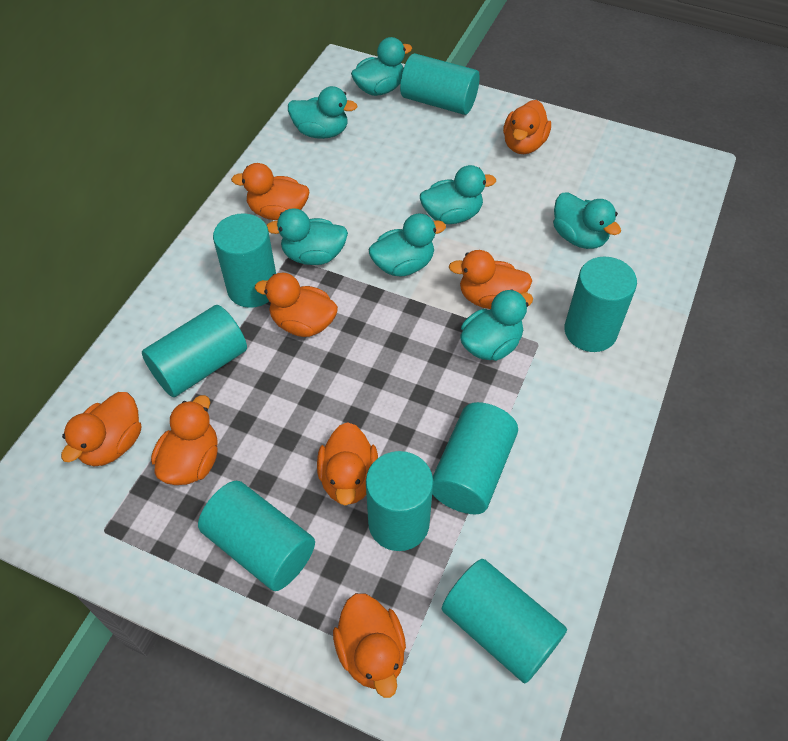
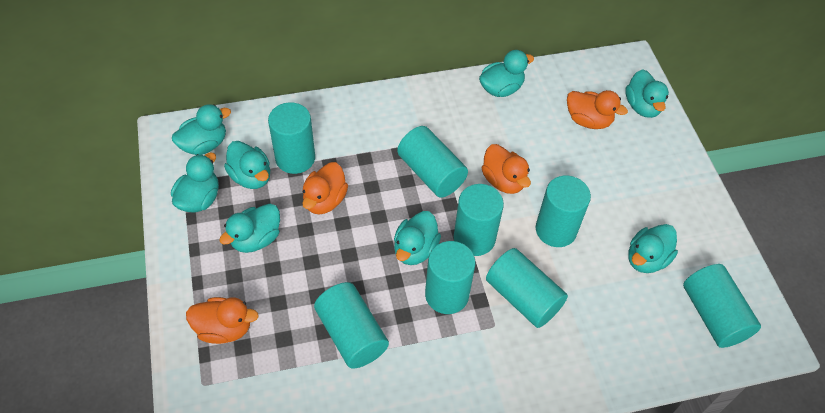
orange duck: 8 -> 4
turquoise duck: 7 -> 8

